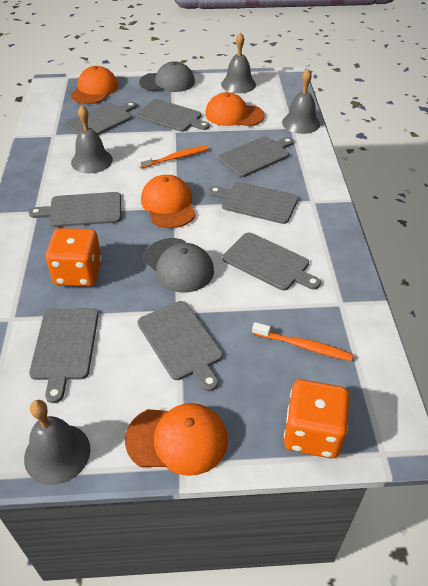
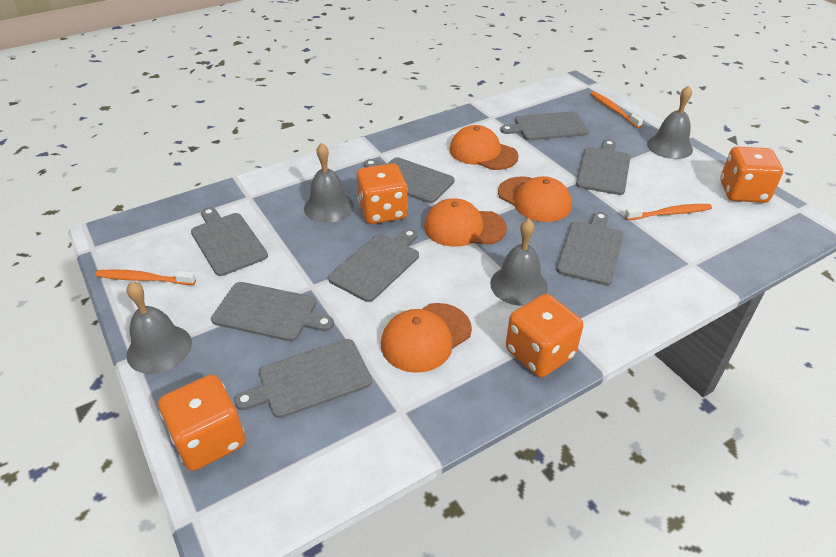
grey cap: 2 -> 0
orange dice: 2 -> 4
orange toothbrush: 2 -> 3

